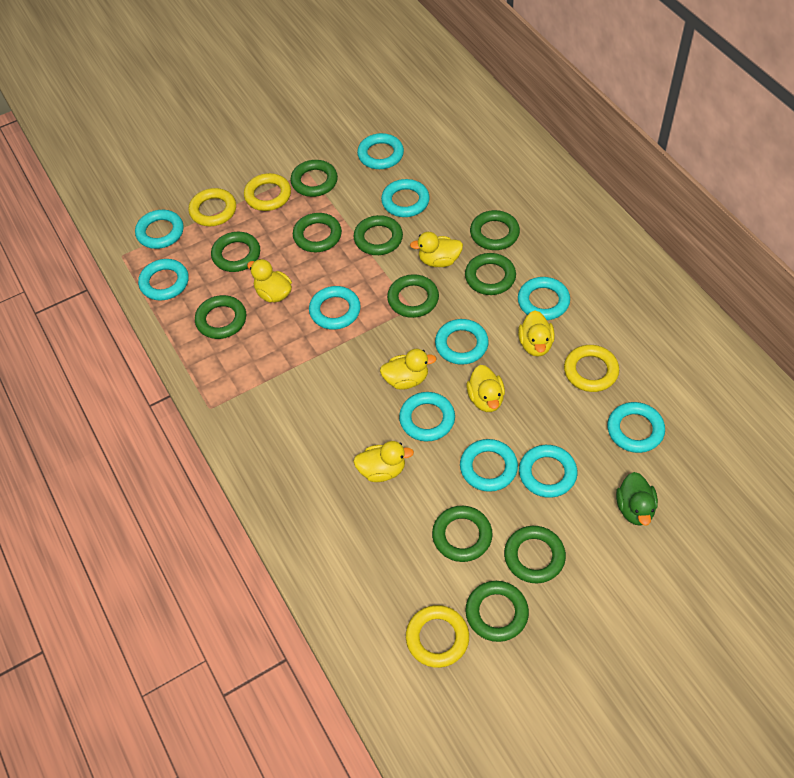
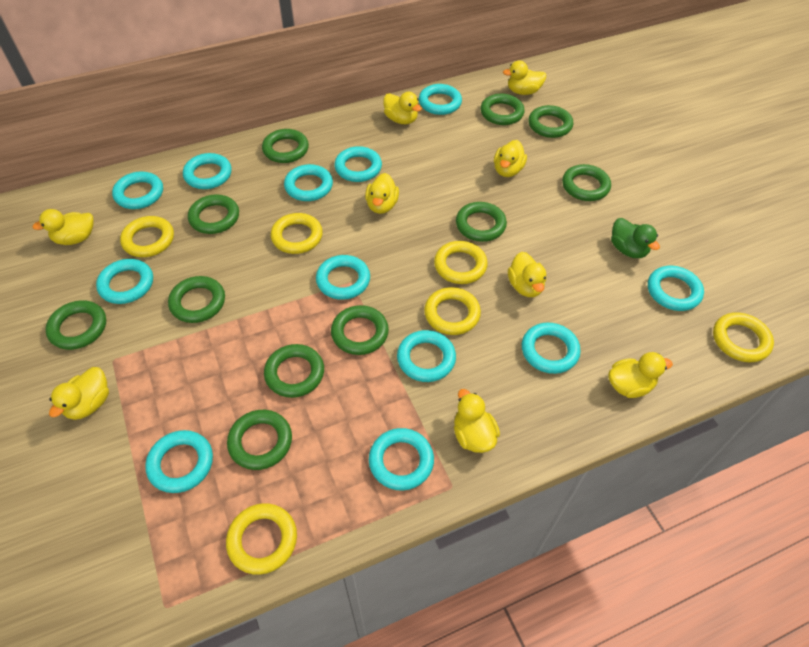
turquoise ring: 11 -> 12
yellow duck: 6 -> 9
yellow ring: 4 -> 6

